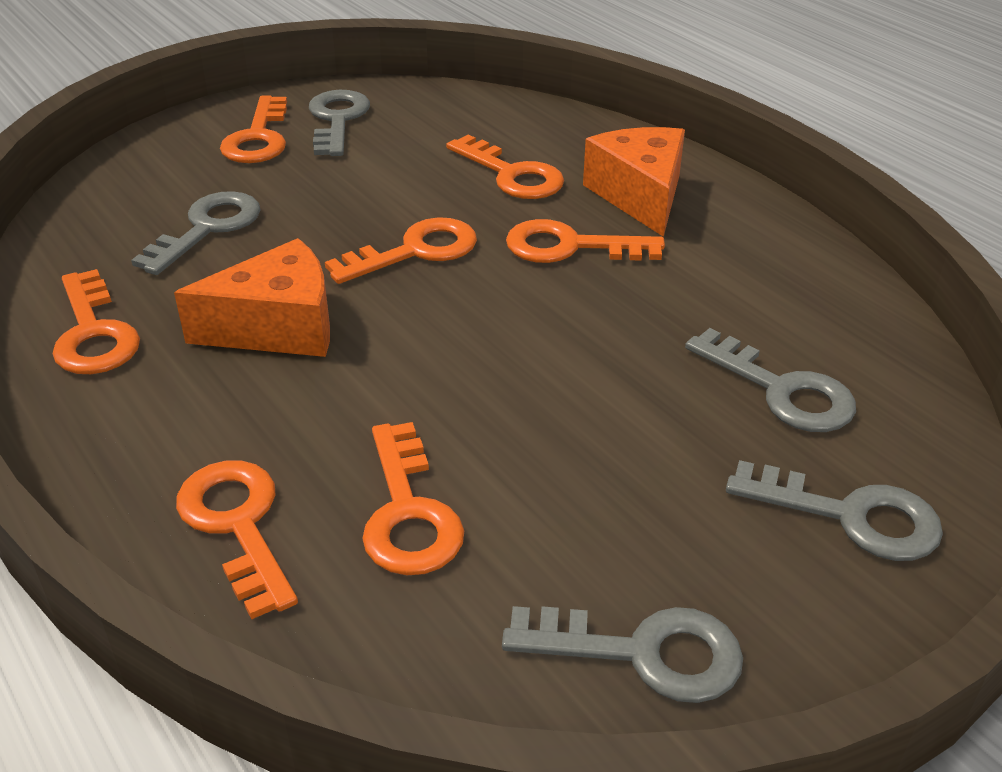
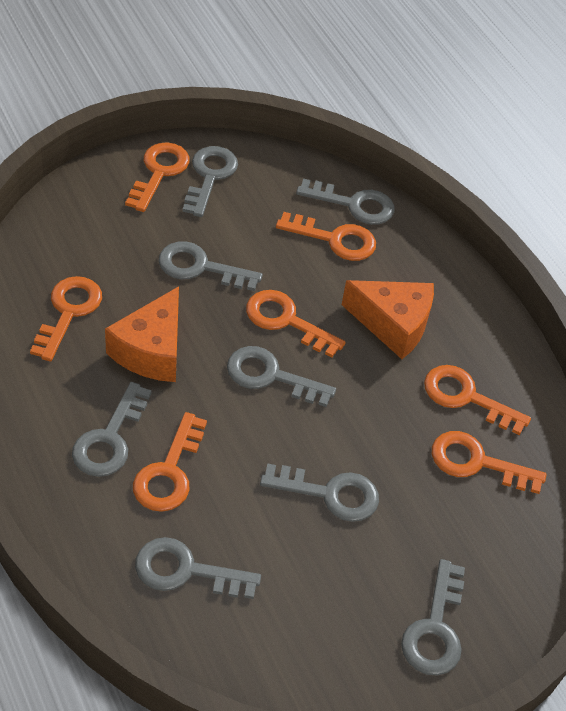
grey key: 5 -> 8

